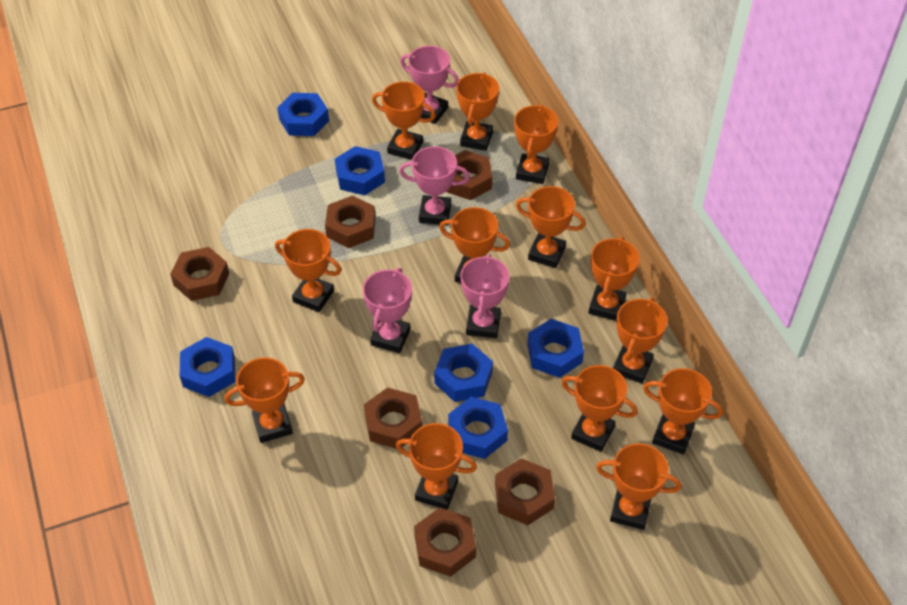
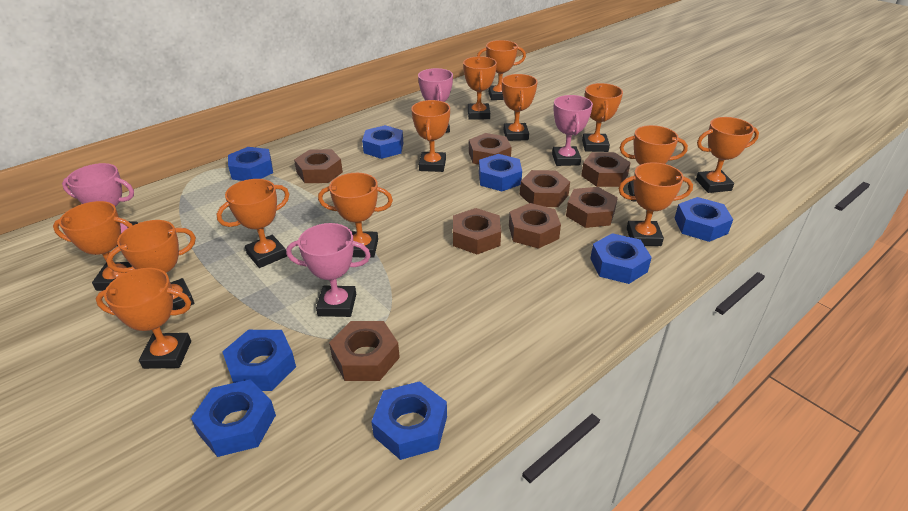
blue nut: 6 -> 8
brown nut: 6 -> 8

